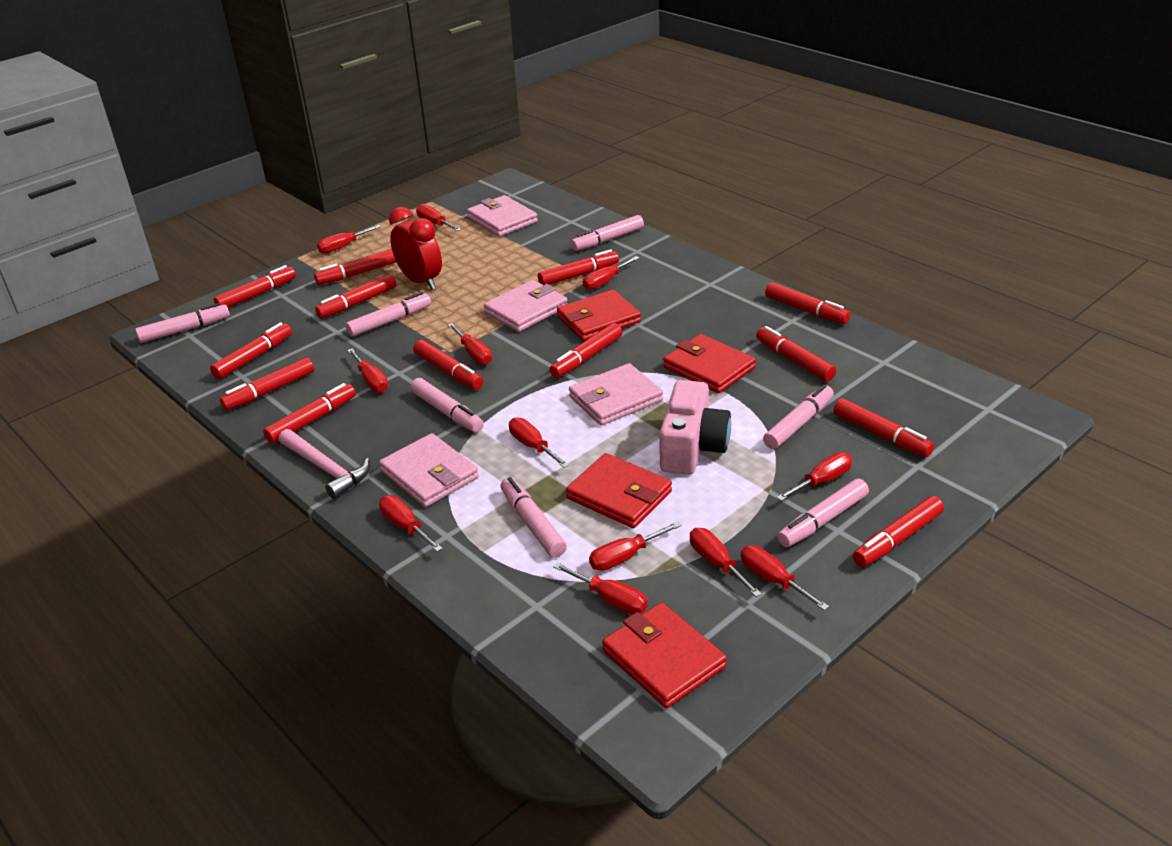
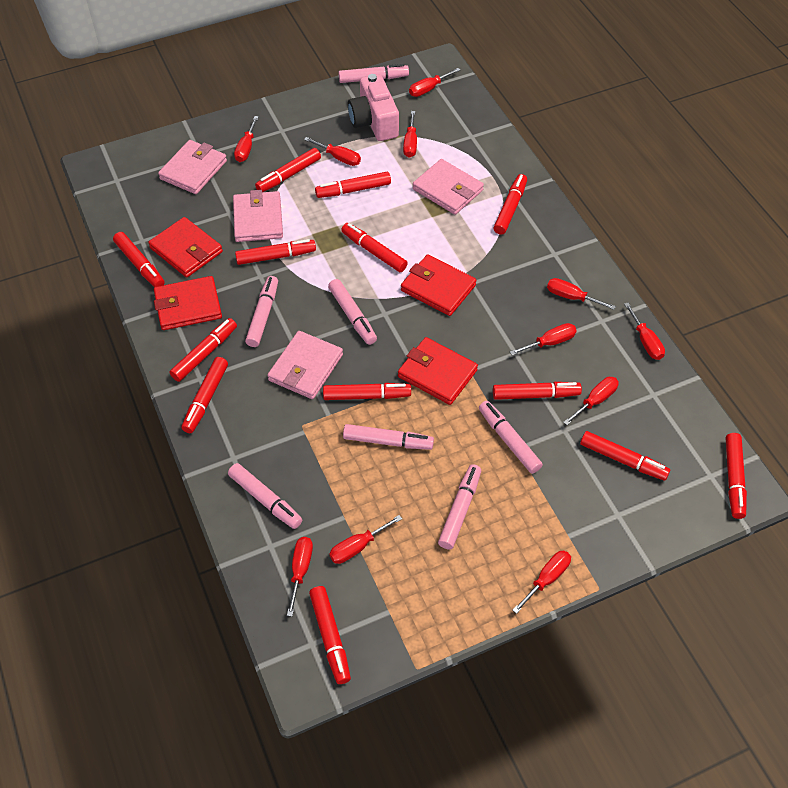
pink hammer: 1 -> 0
red clock: 1 -> 0
red screwdriver: 12 -> 11

